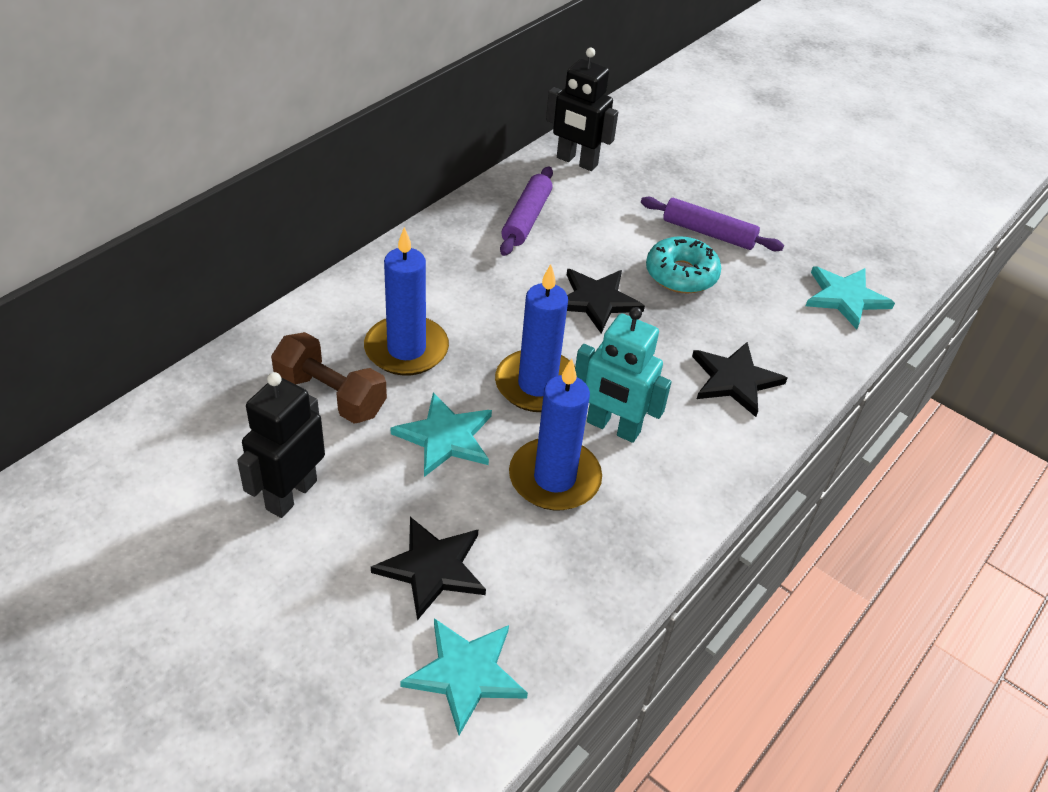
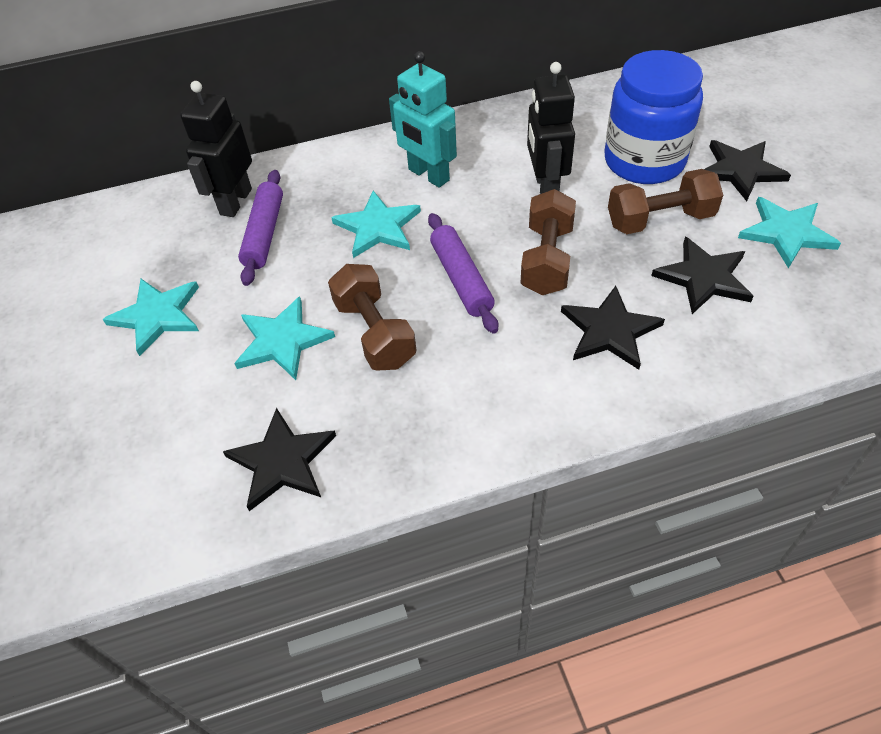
black star: 3 -> 4
blue candle: 3 -> 0
blue jar: 0 -> 1
brown dumbbell: 1 -> 3
turquoise donut: 1 -> 0
turquoise star: 3 -> 4

